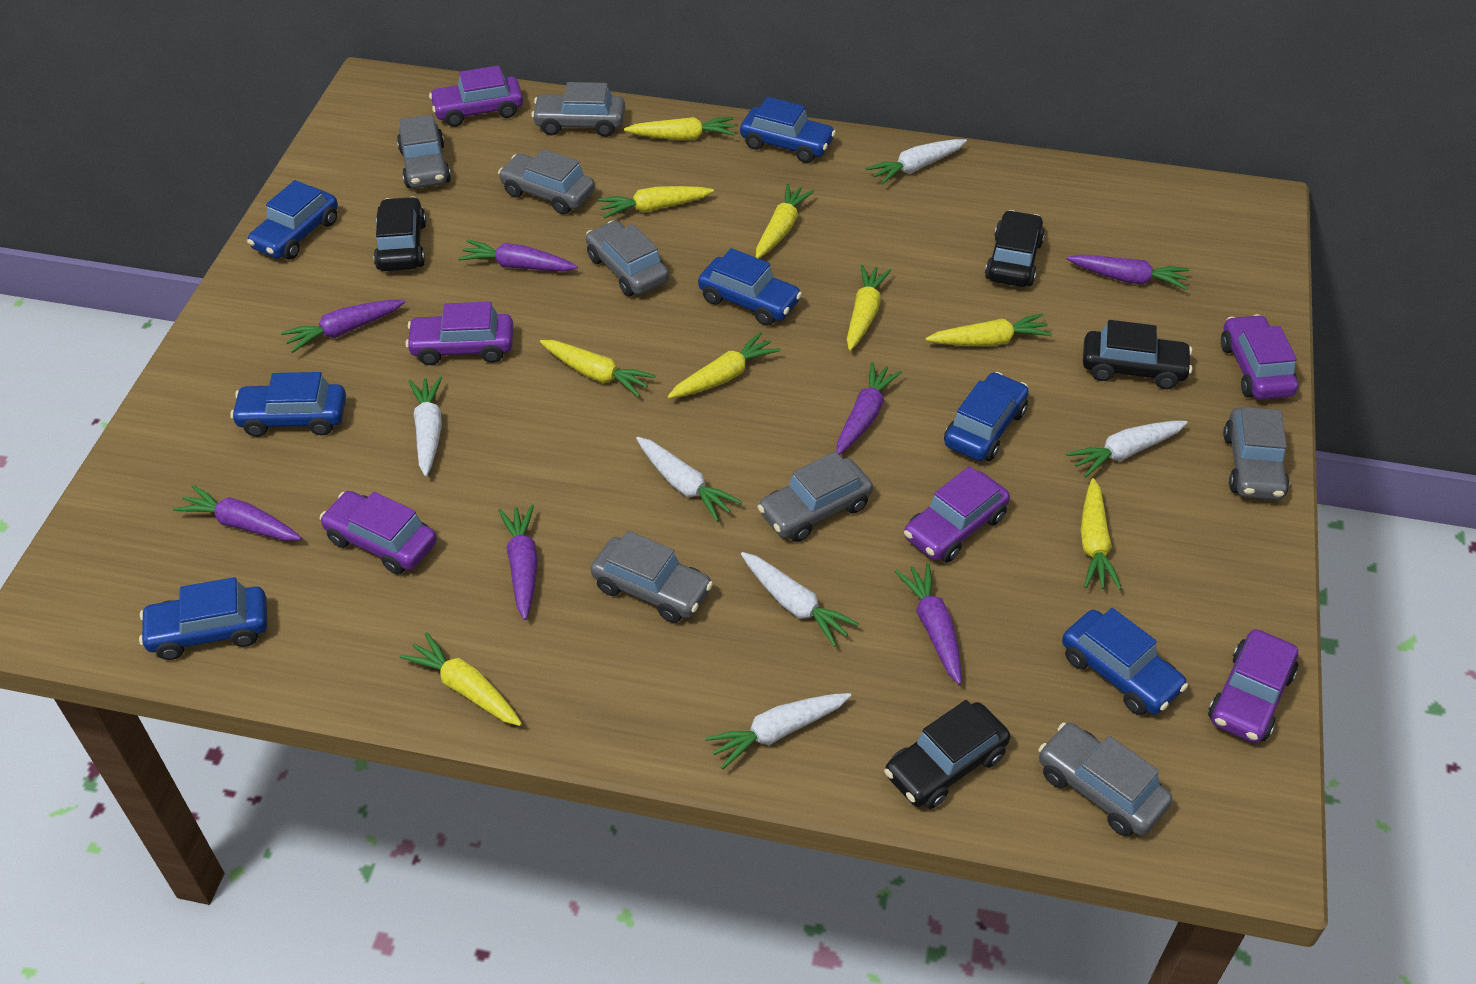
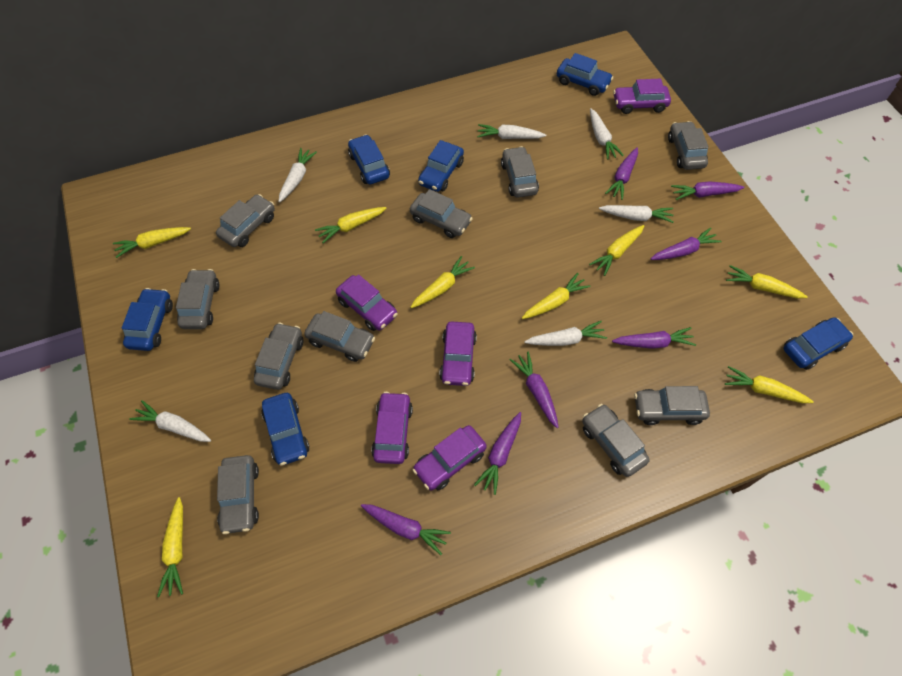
black car: 4 -> 0
blue car: 7 -> 6
grey car: 8 -> 10
purple car: 6 -> 5
yellow carrot: 9 -> 8

